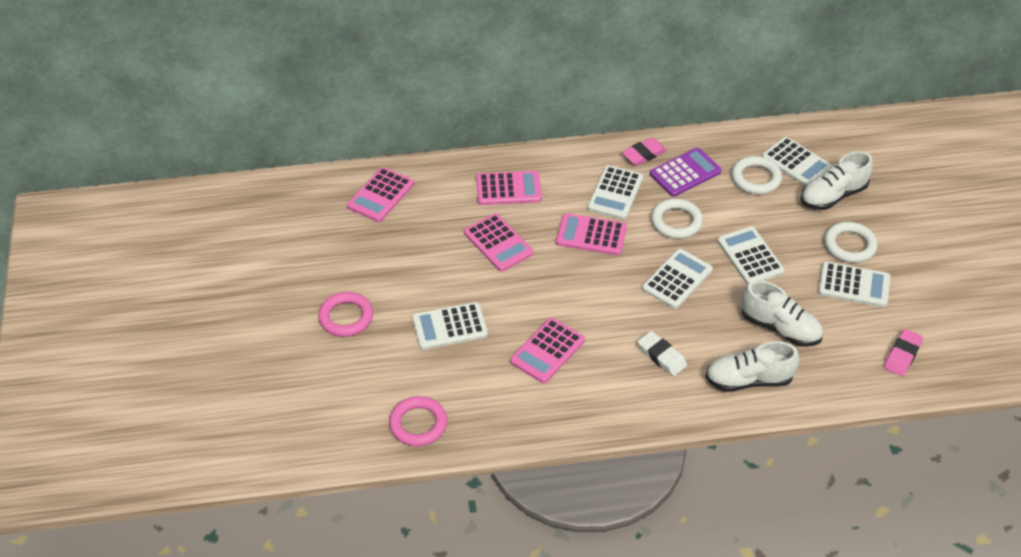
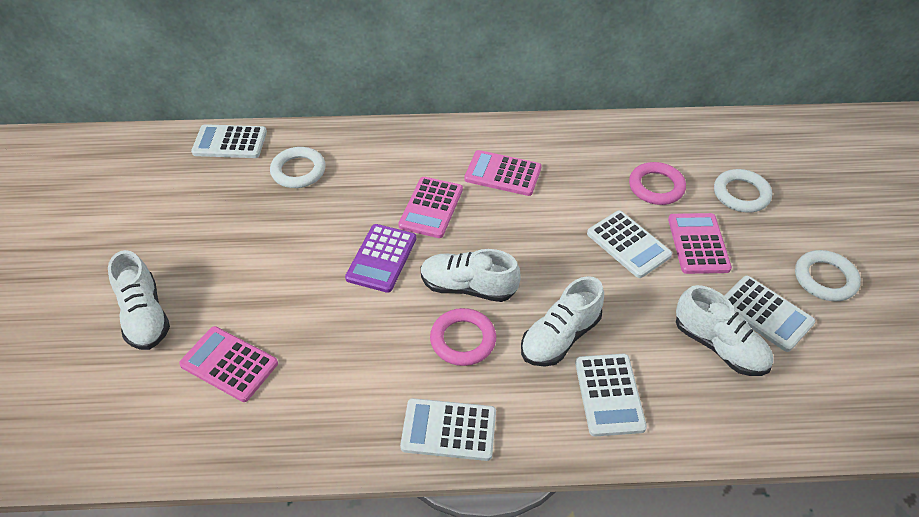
pink calculator: 5 -> 4
pink eraser: 2 -> 0
white calculator: 6 -> 5
white eraser: 1 -> 0
white shoe: 3 -> 4

